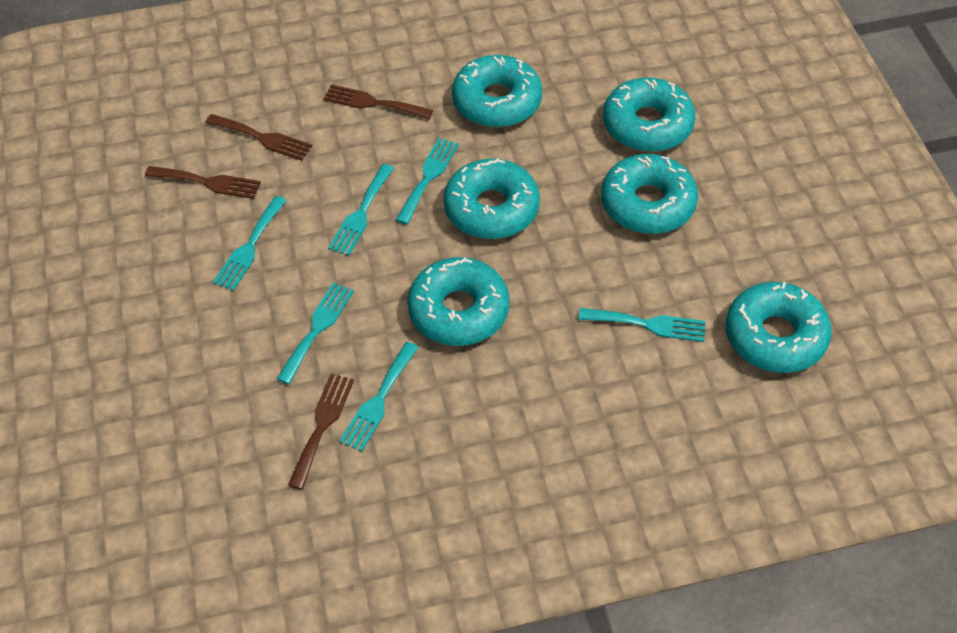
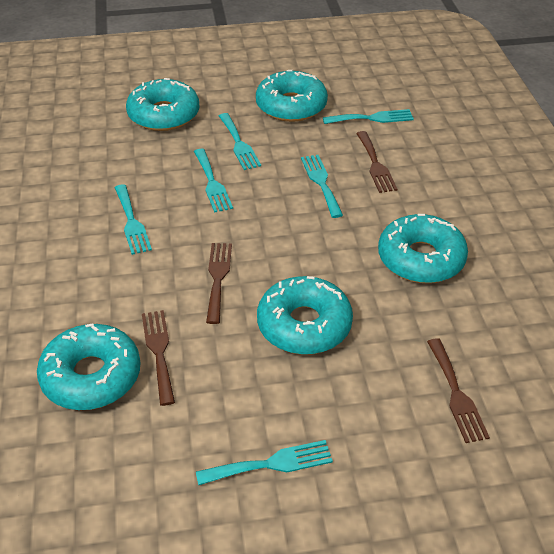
turquoise donut: 6 -> 5

